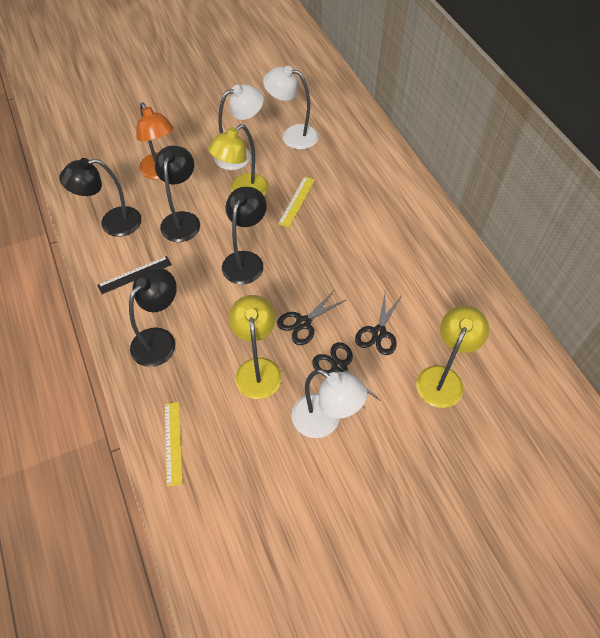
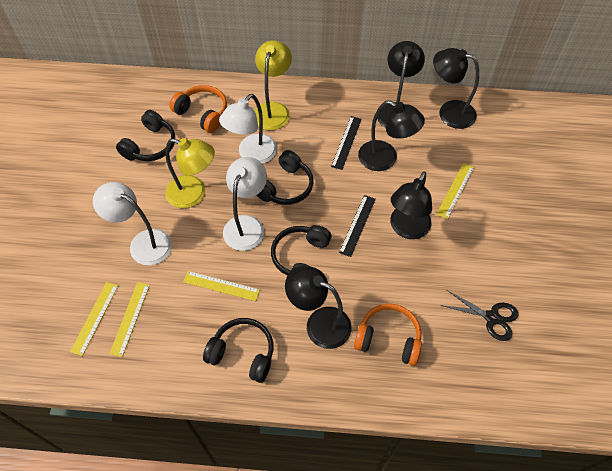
black headphones: 0 -> 4
black lamp: 4 -> 5
black ruler: 1 -> 2
black scissors: 3 -> 1
orange headphones: 0 -> 2
orange lamp: 1 -> 0
yellow lamp: 3 -> 2
yellow ruler: 2 -> 4

